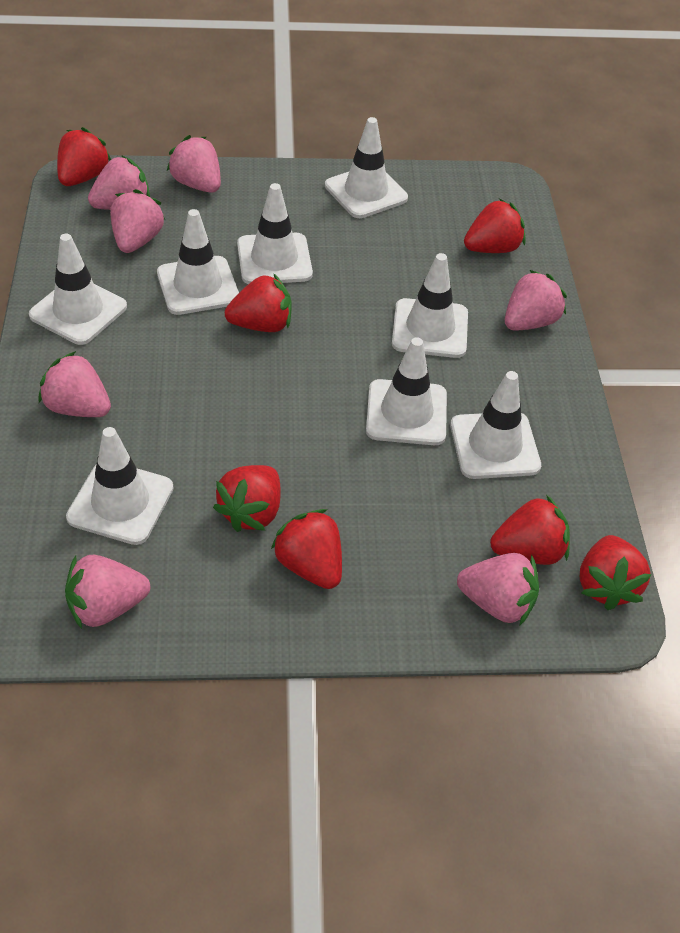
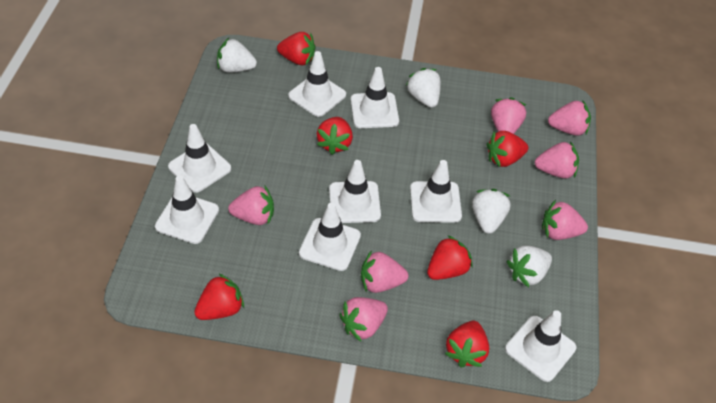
red strawberry: 7 -> 6
white strawberry: 0 -> 4

